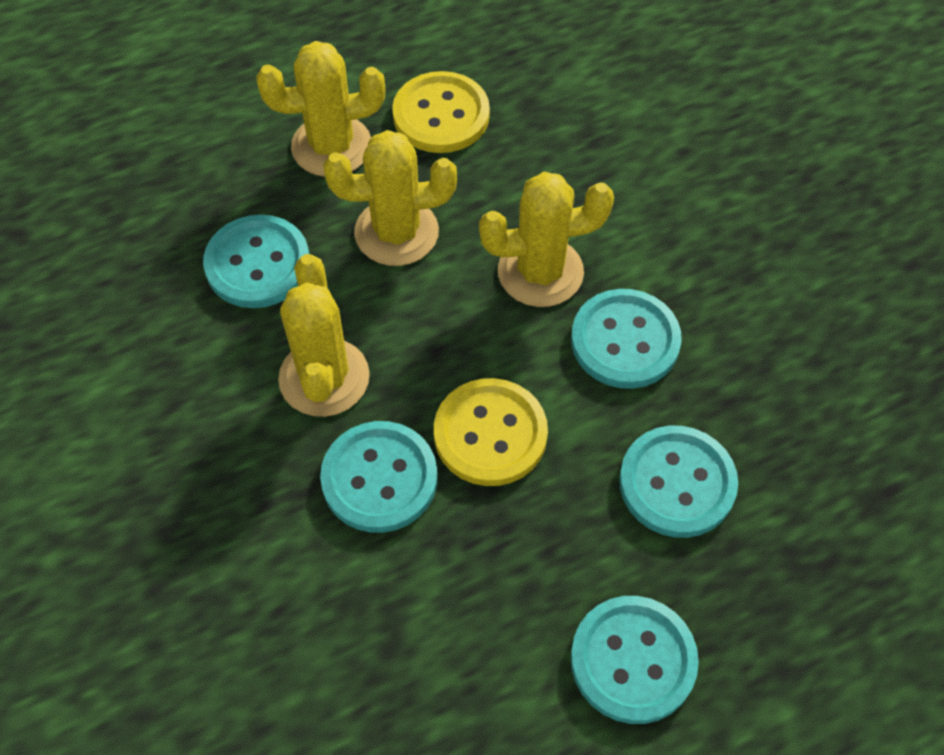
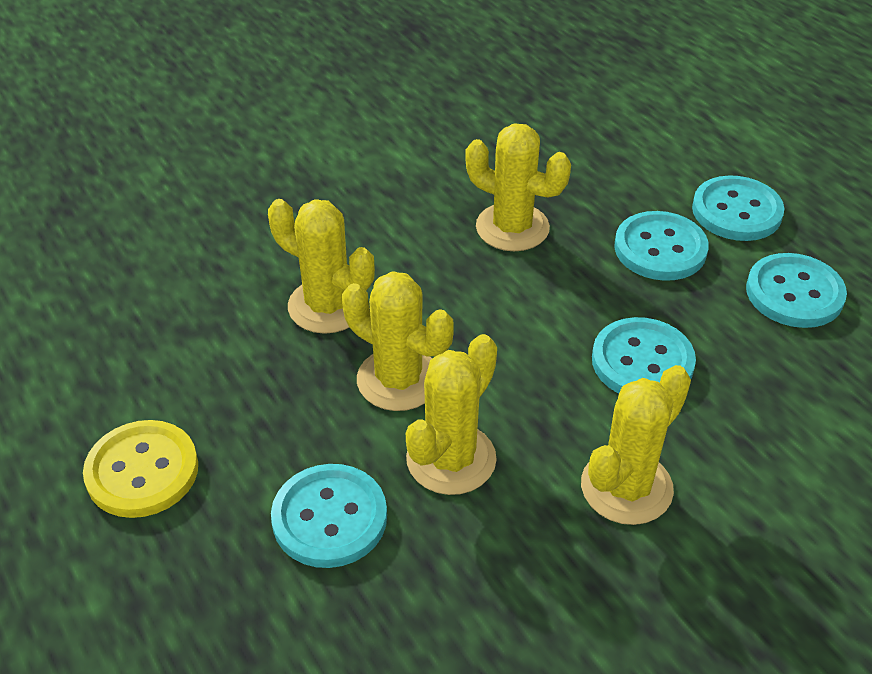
yellow button: 2 -> 1
yellow cactus: 4 -> 5

